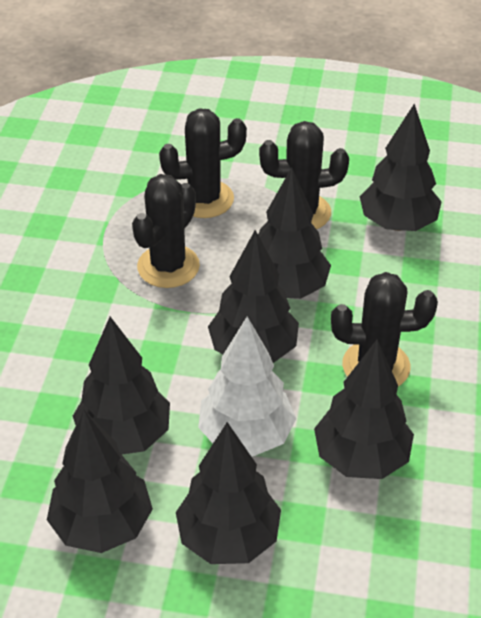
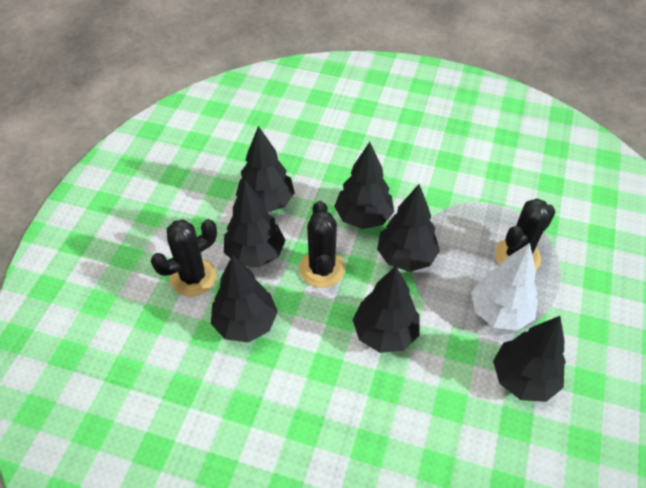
black cactus: 4 -> 3

